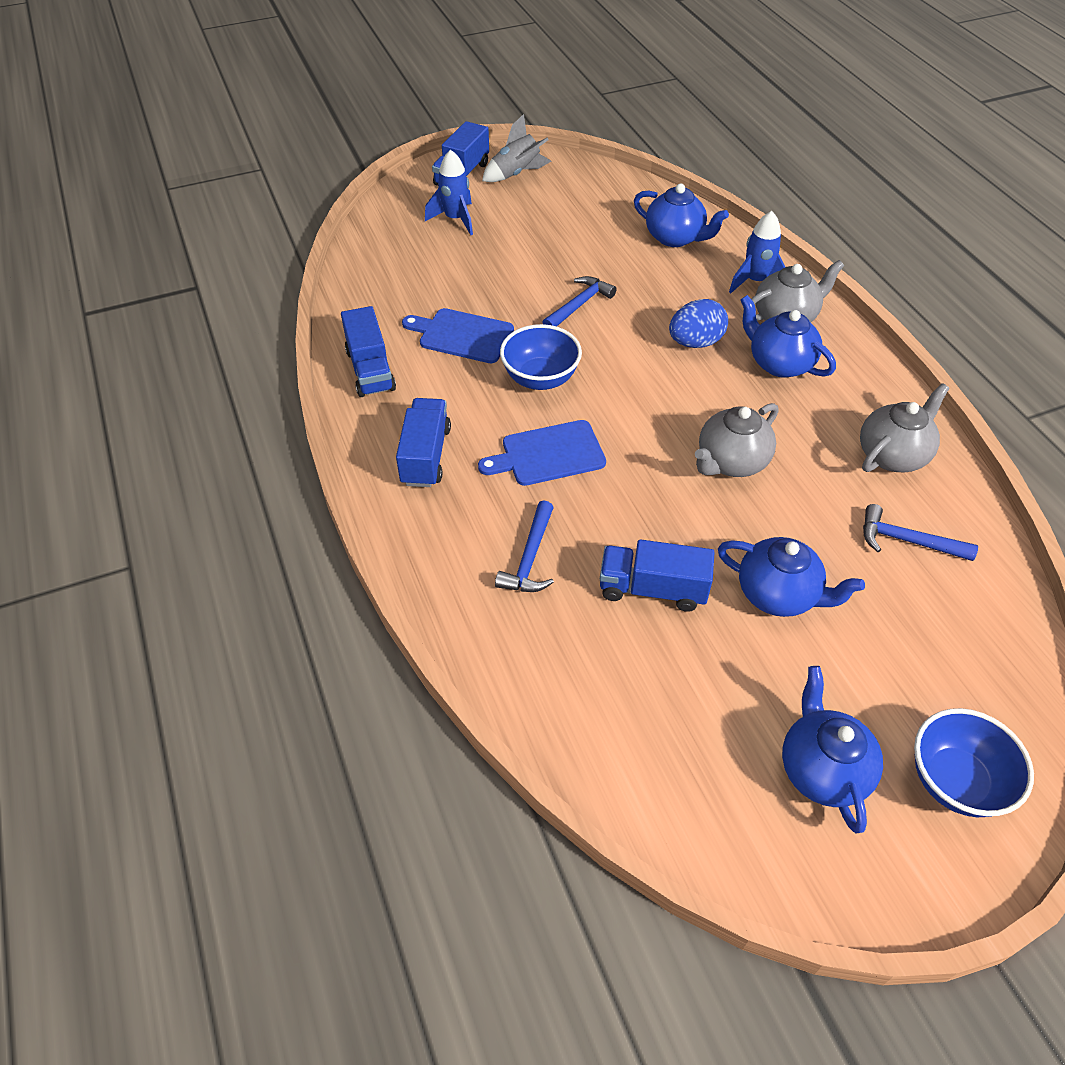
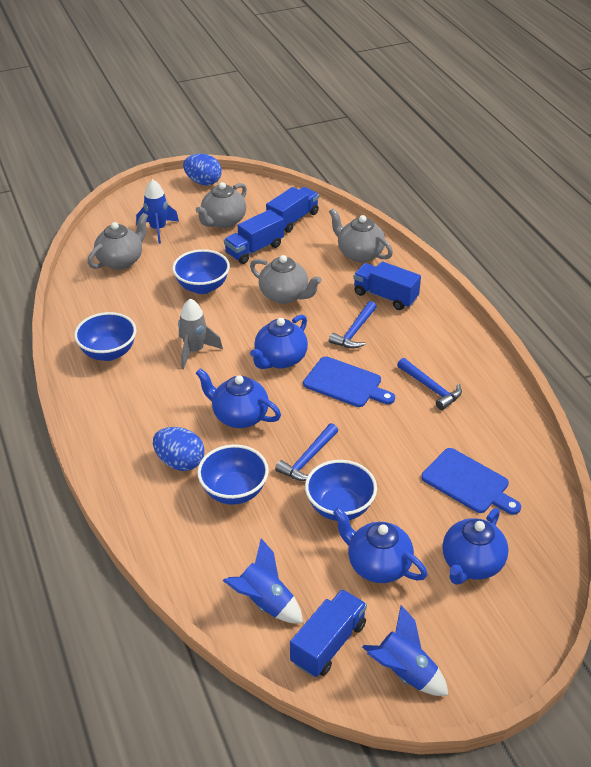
blue bowl: 2 -> 4
blue egg: 1 -> 2
blue rocket: 2 -> 3
grey teapot: 3 -> 4

